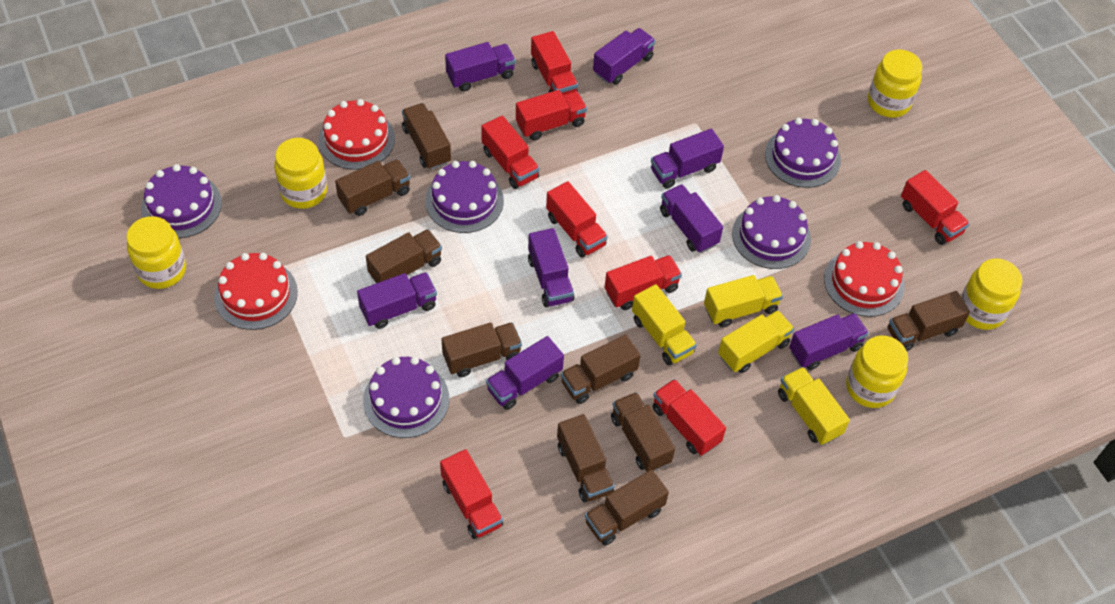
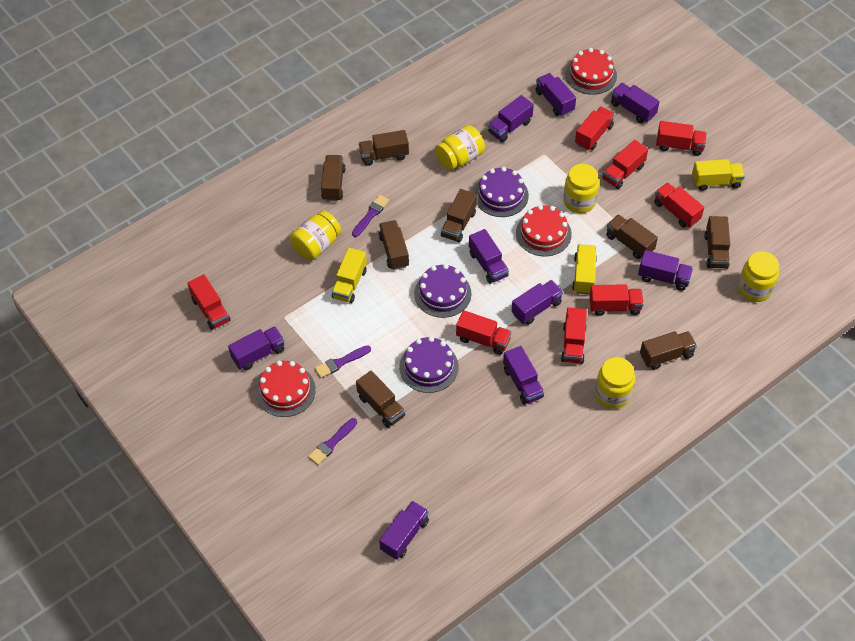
brown truck: 9 -> 8
purple brush: 0 -> 3
purple cake: 5 -> 3
purple truck: 8 -> 9
yellow truck: 4 -> 3

